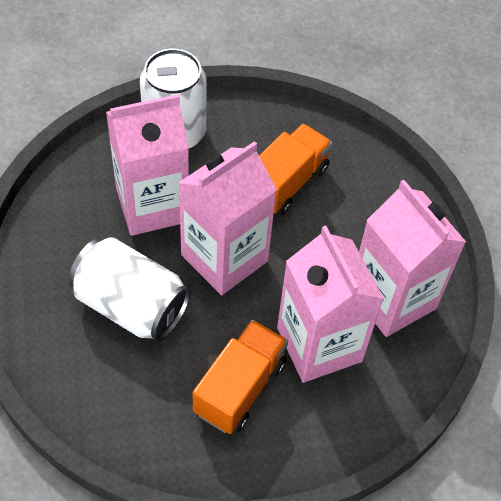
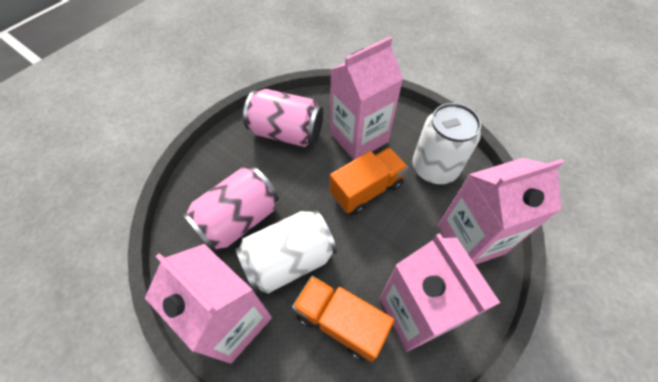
pink can: 0 -> 2

